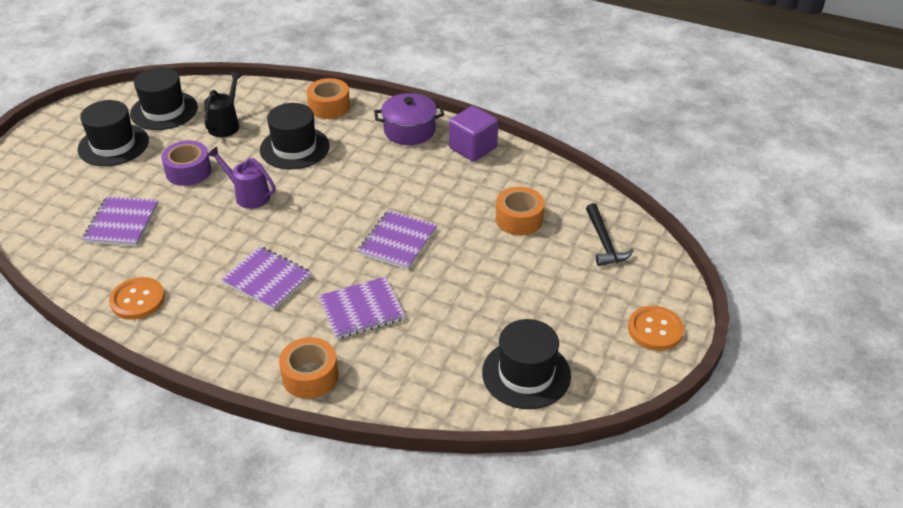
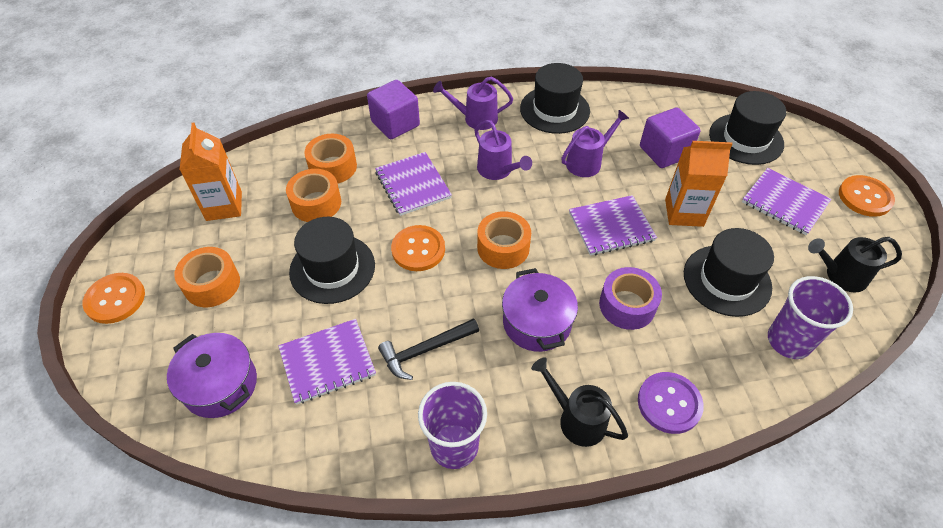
black watering can: 1 -> 2
orange button: 2 -> 3
orange carton: 0 -> 2
orange tape: 3 -> 4
purple button: 0 -> 1
purple cube: 1 -> 2
purple cup: 0 -> 2
purple pot: 1 -> 2
purple watering can: 1 -> 3

